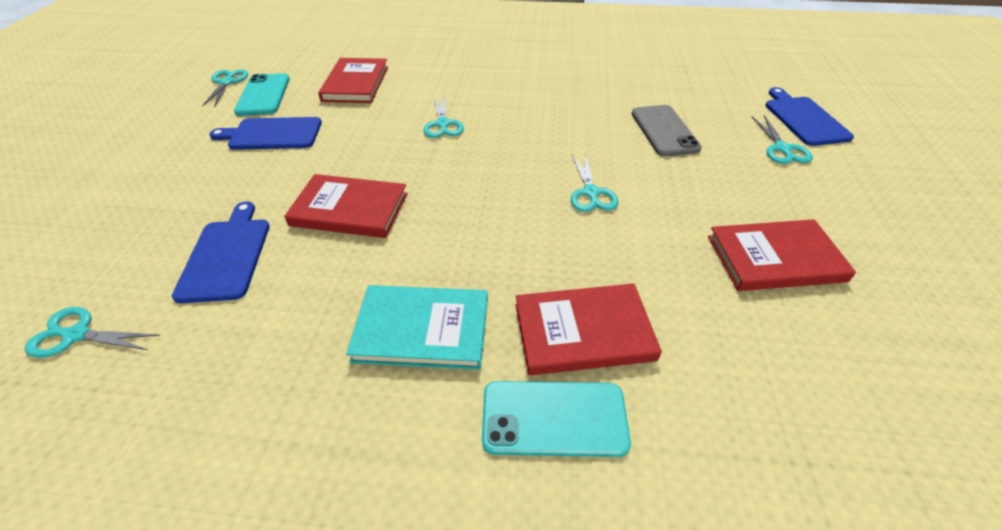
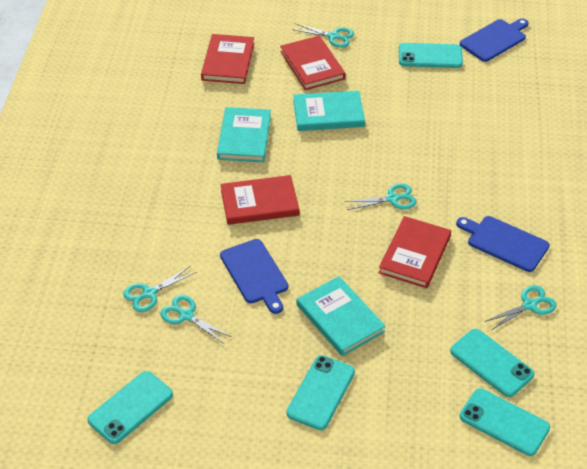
grey phone: 1 -> 0
turquoise book: 1 -> 3
turquoise phone: 2 -> 5

